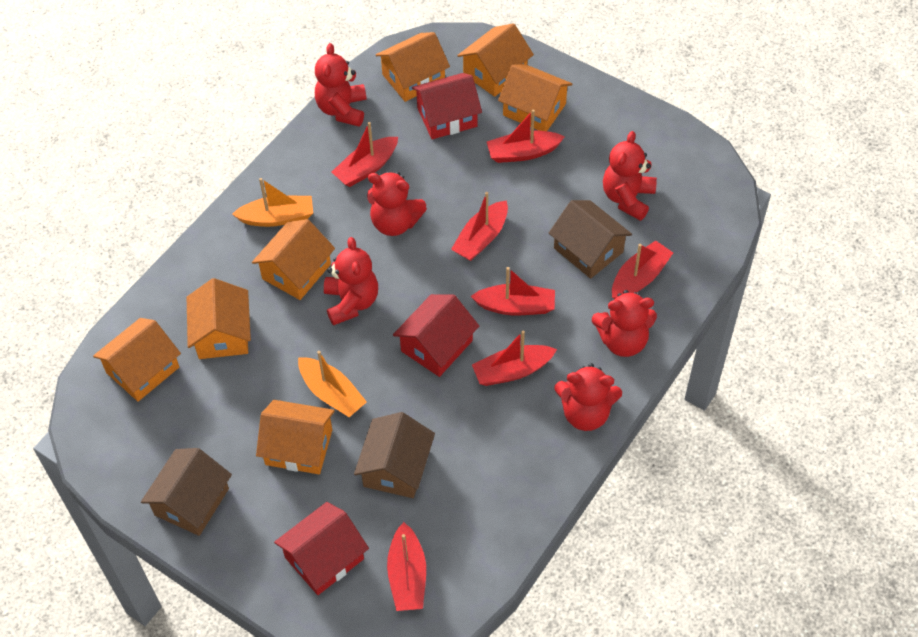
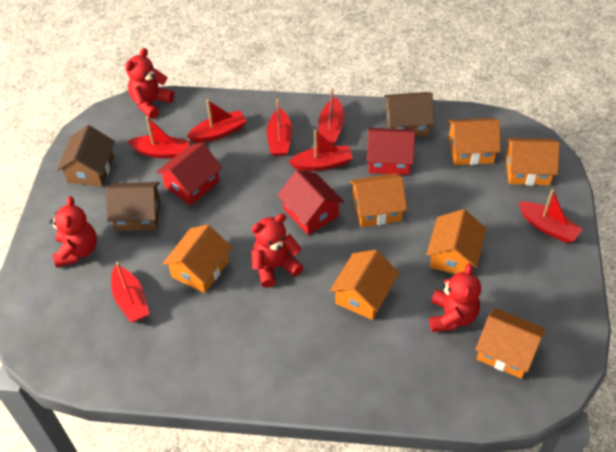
orange boat: 2 -> 0
red teddy bear: 6 -> 4

